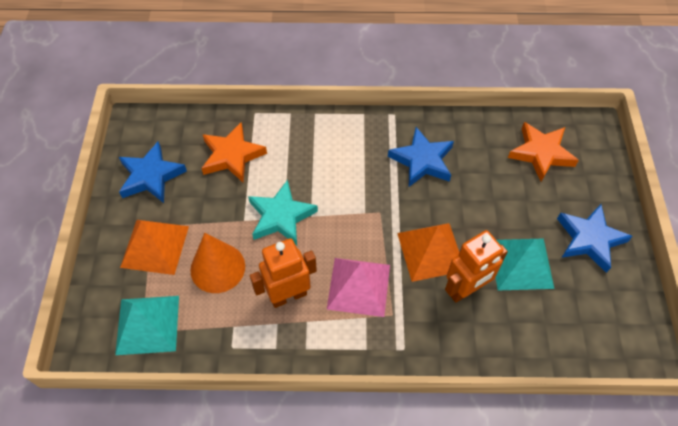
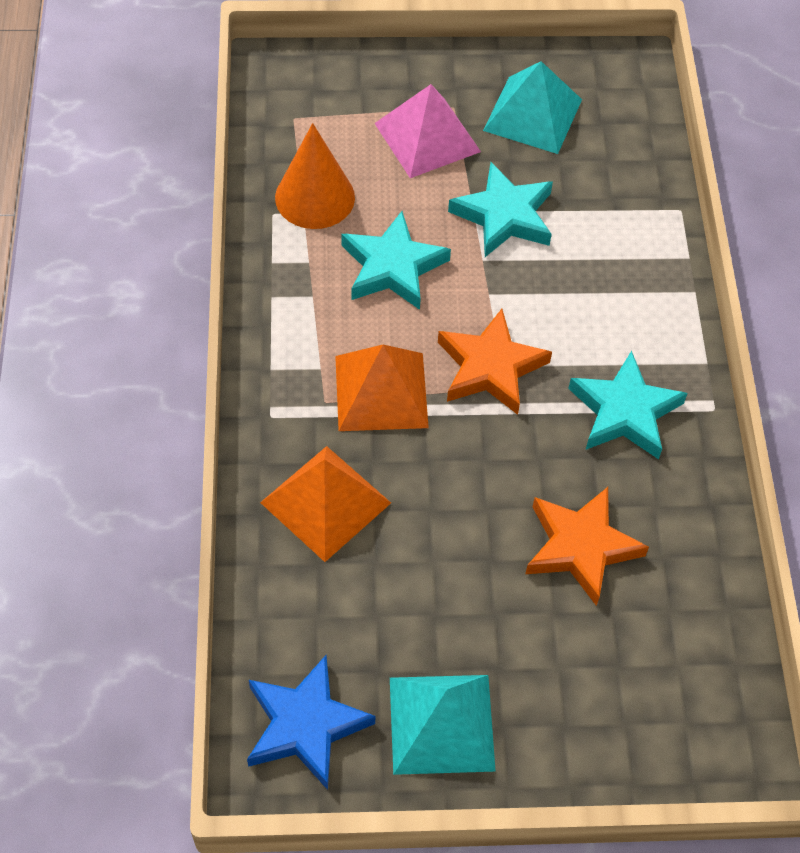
blue star: 3 -> 1
orange robot: 2 -> 0
turquoise star: 1 -> 3

